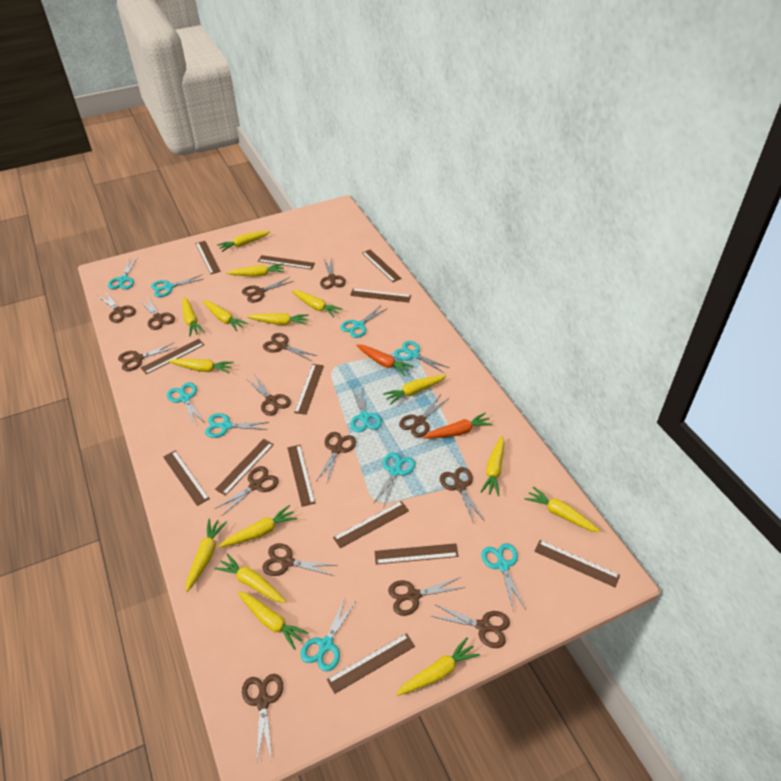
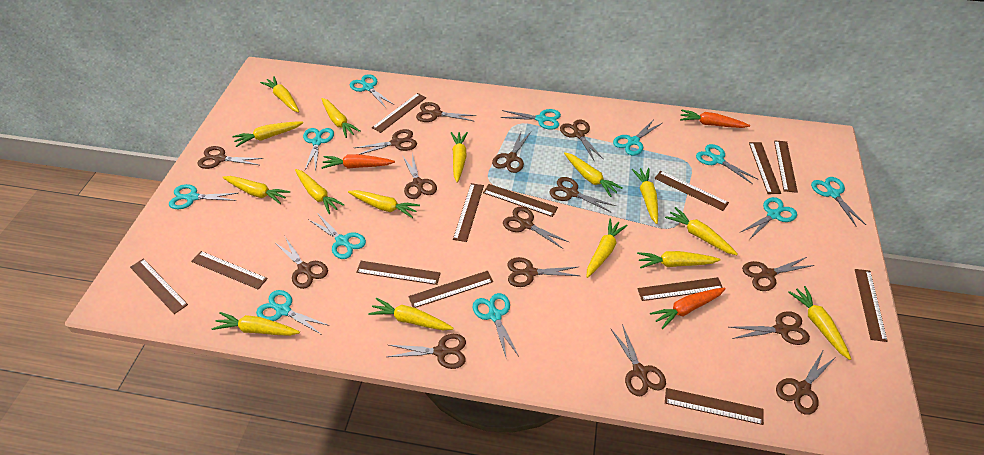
orange carrot: 2 -> 3
turquoise scissors: 10 -> 11

